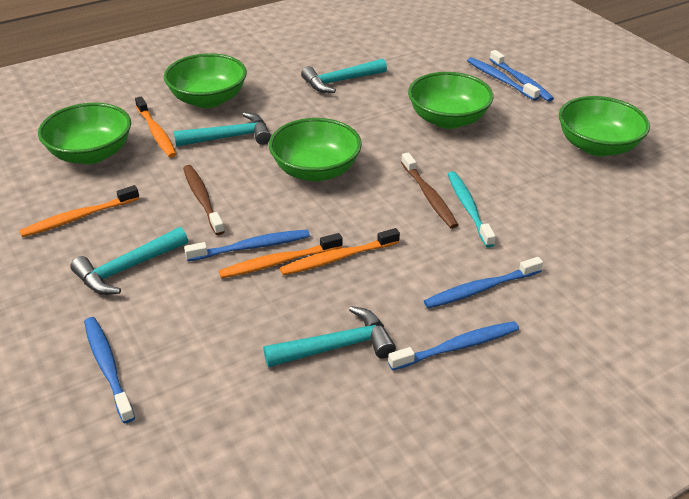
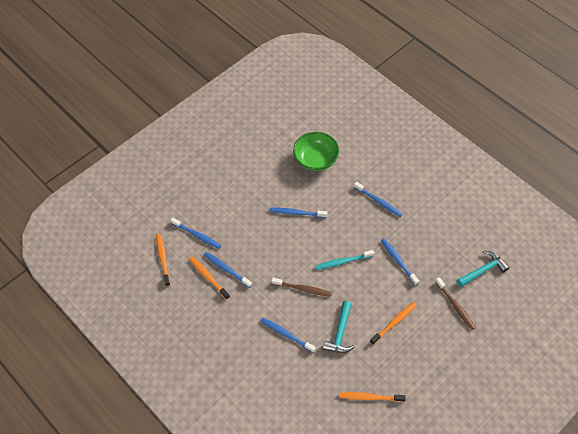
green bowl: 5 -> 1
turquoise hammer: 4 -> 2

